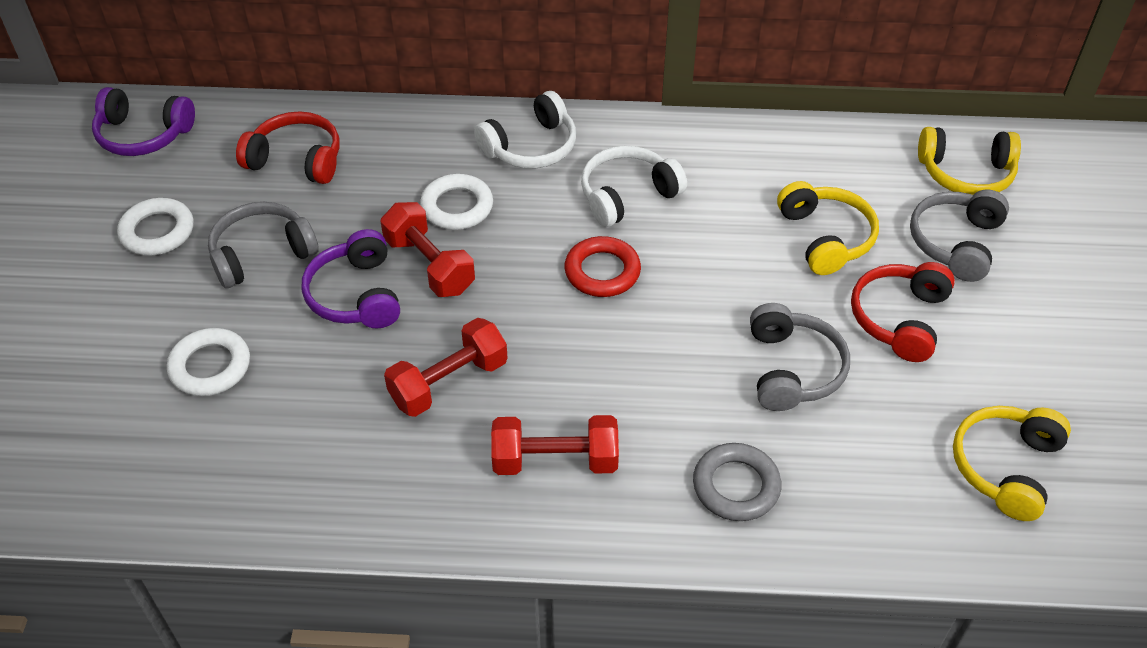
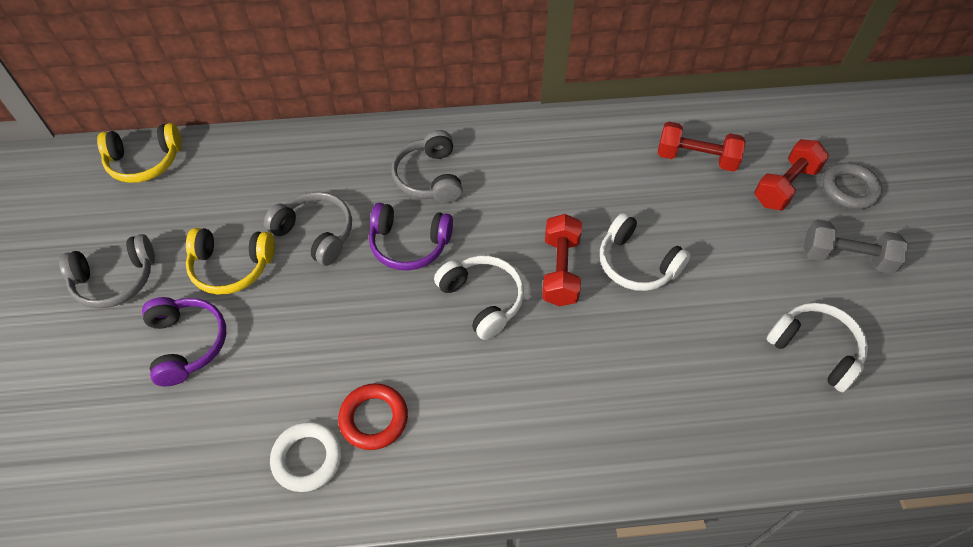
grey dumbbell: 0 -> 1
red headphones: 2 -> 0
white headphones: 2 -> 3
white ring: 3 -> 1
yellow headphones: 3 -> 2

